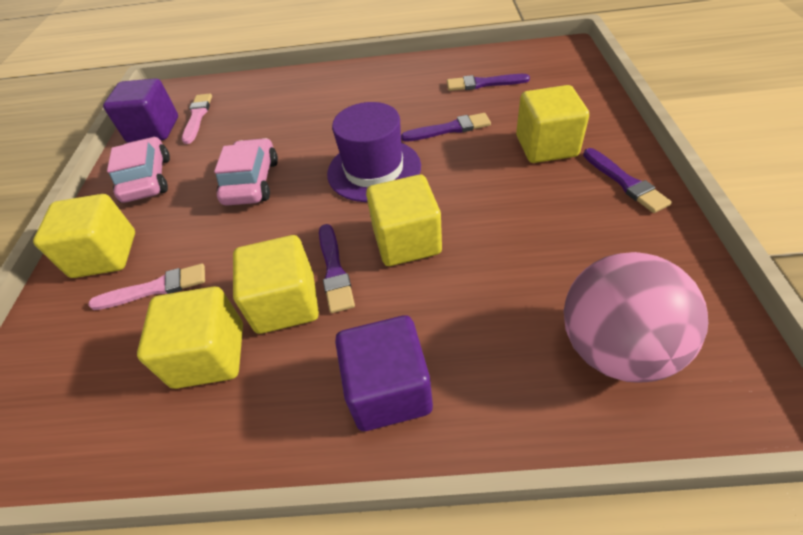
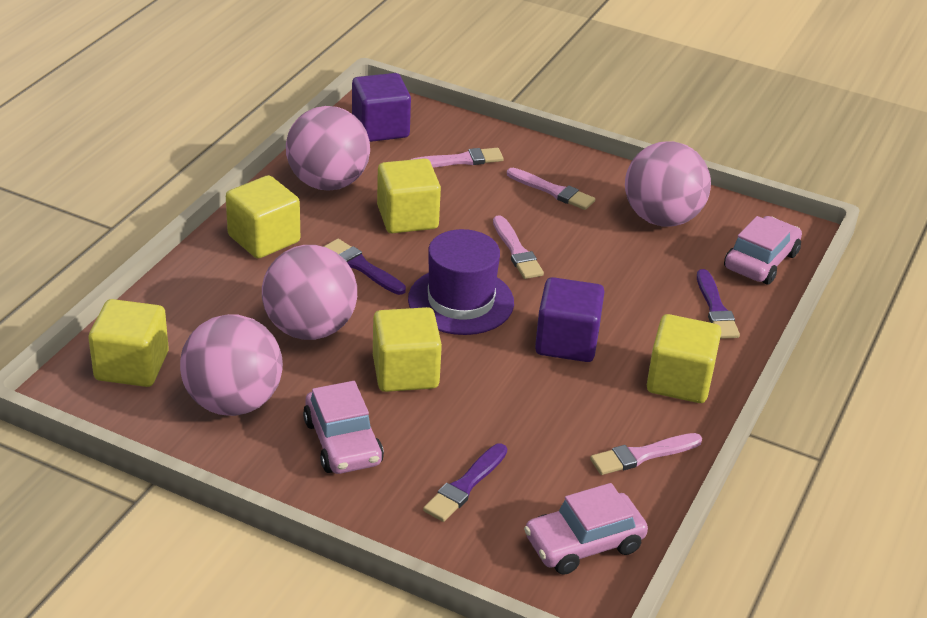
pink ball: 1 -> 4
pink brush: 2 -> 4
pink car: 2 -> 3
purple brush: 4 -> 3

